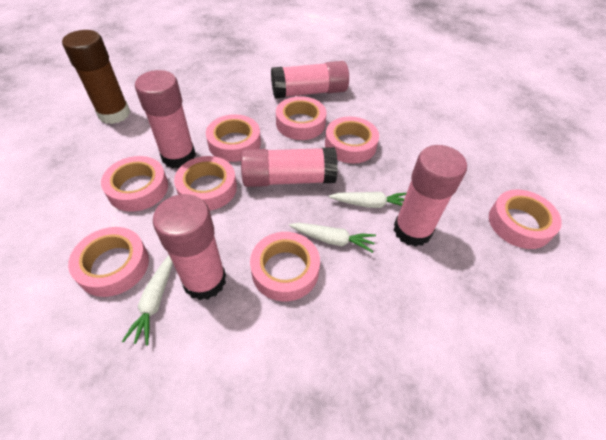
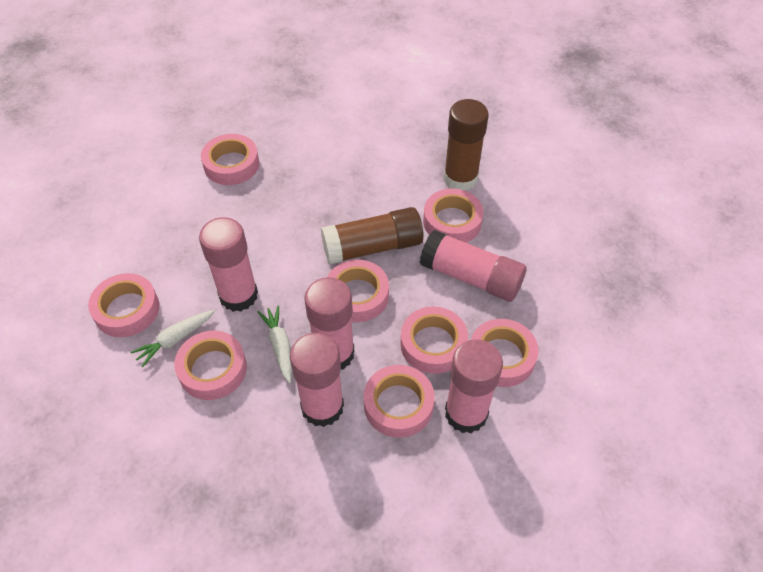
brown glue stick: 1 -> 2
white carrot: 3 -> 2

